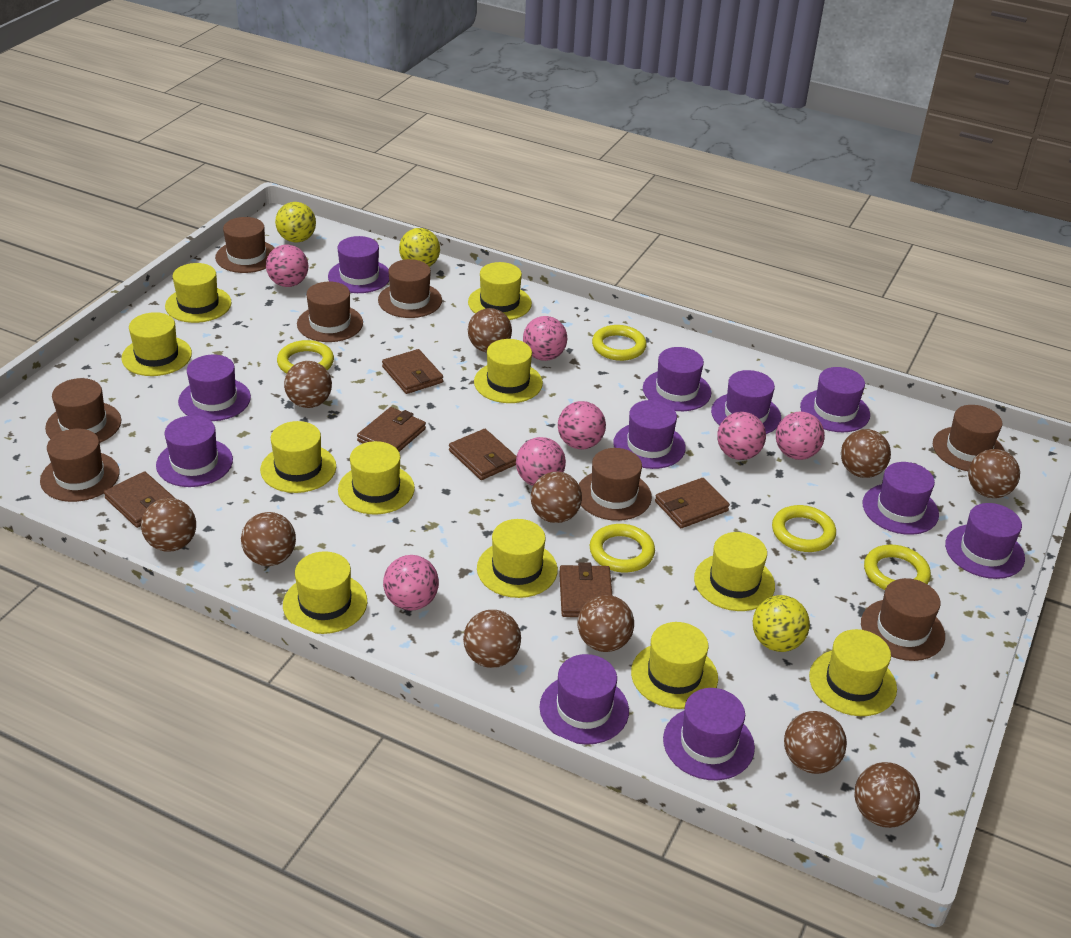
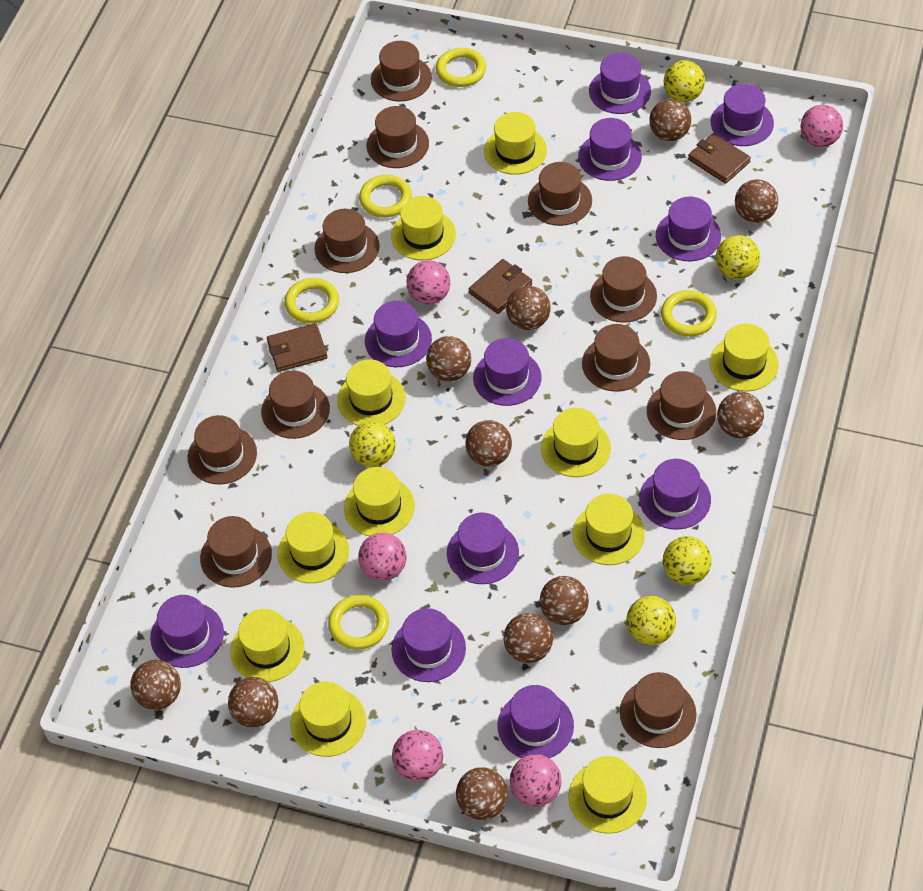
brown hat: 8 -> 11
brown wallet: 6 -> 3
pink ball: 7 -> 5
yellow ball: 3 -> 5

